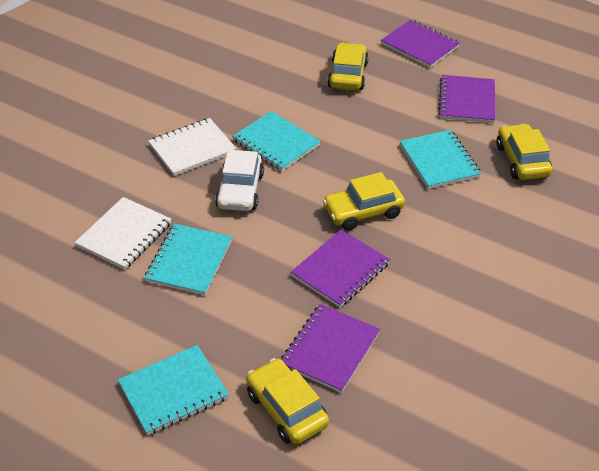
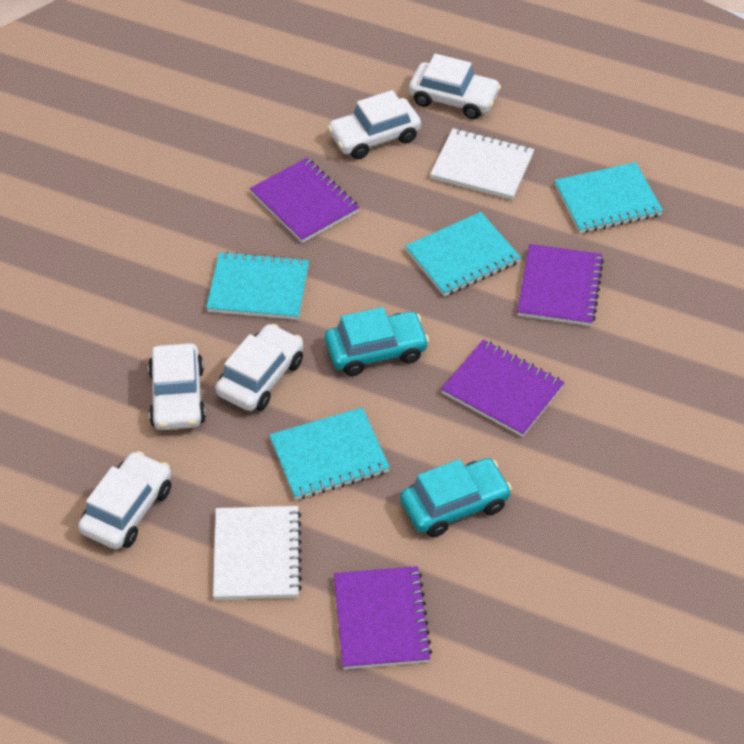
turquoise car: 0 -> 2
white car: 1 -> 5
yellow car: 4 -> 0

